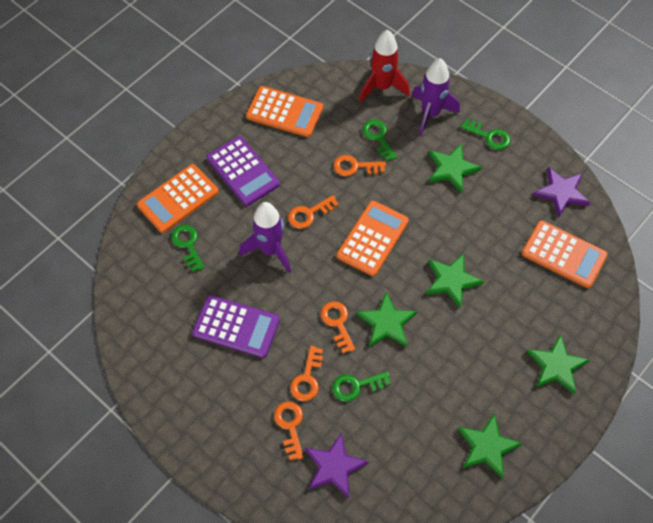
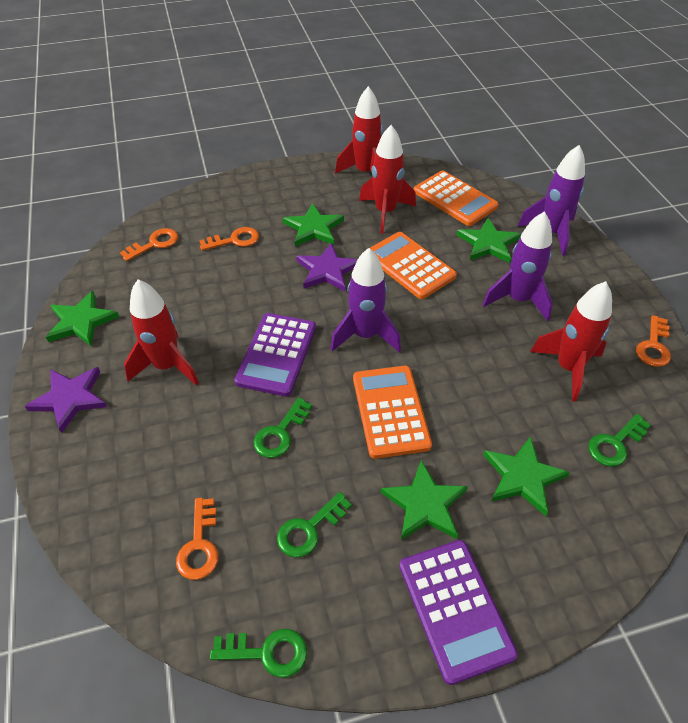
orange calculator: 4 -> 3
orange key: 5 -> 4
purple rocket: 2 -> 3
red rocket: 1 -> 4

